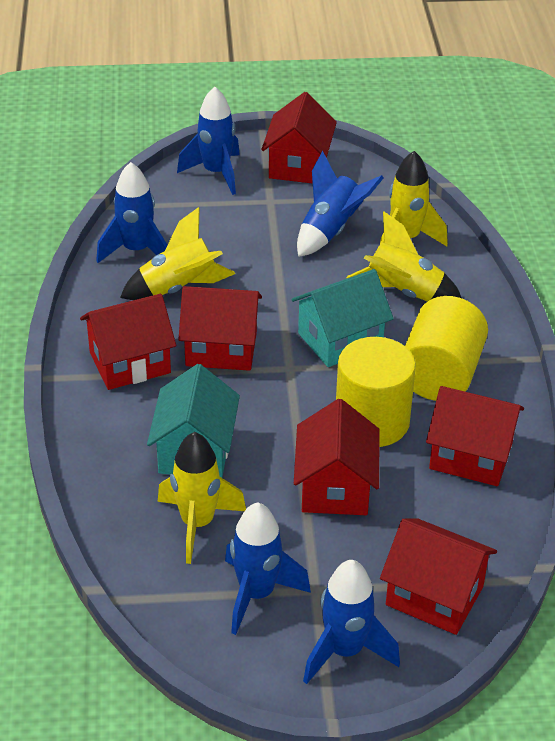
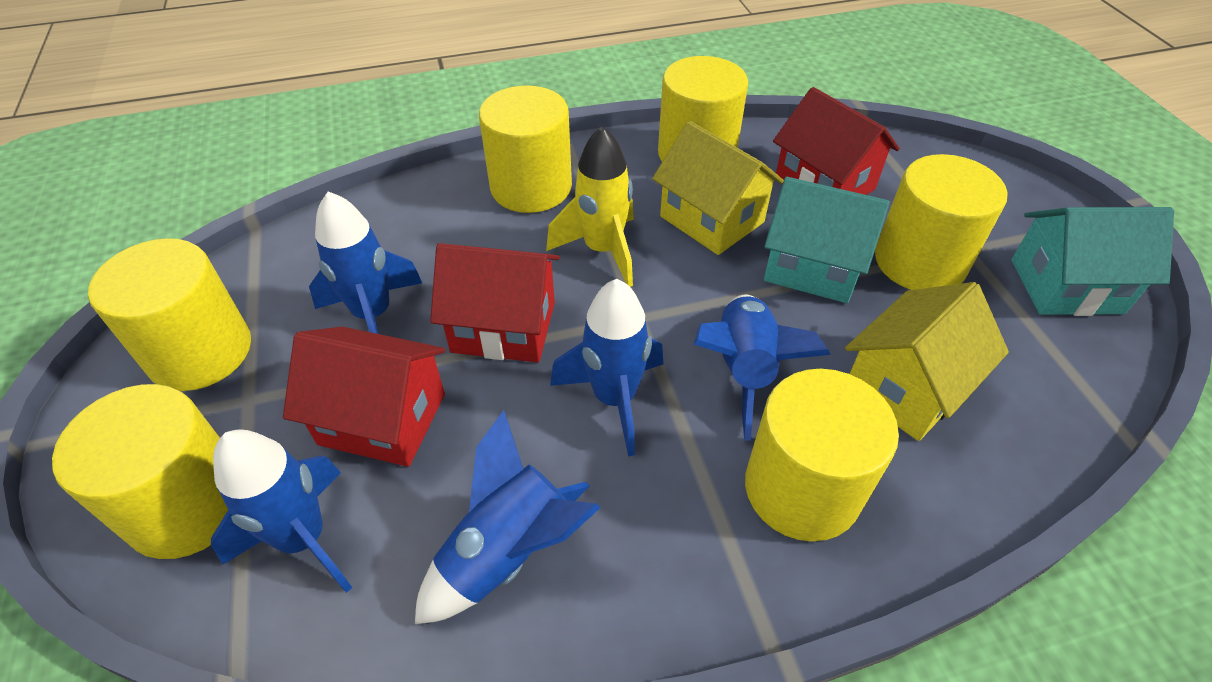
red house: 6 -> 3
yellow cylinder: 2 -> 6
yellow house: 0 -> 2
yellow rocket: 4 -> 1

